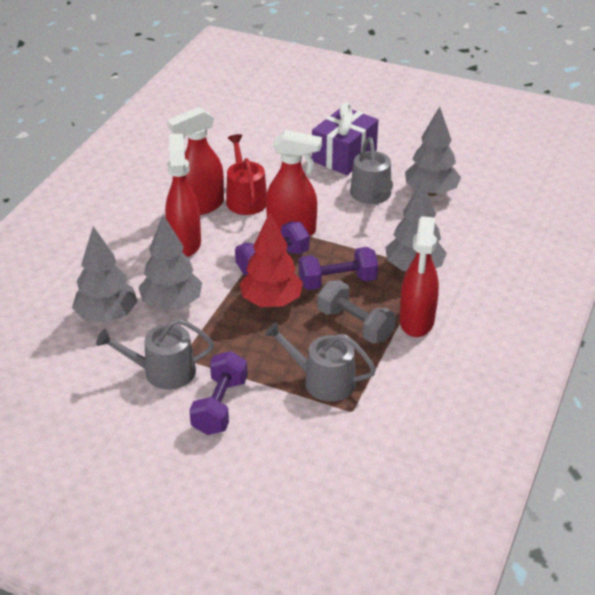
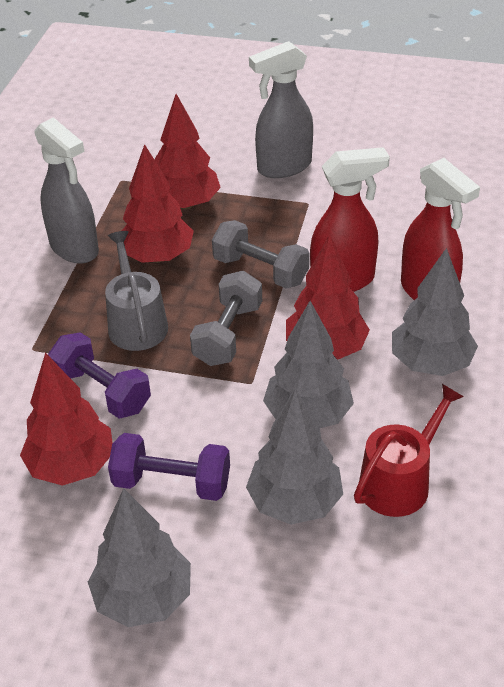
grey dumbbell: 1 -> 2
grey spray bottle: 0 -> 2
grey watering can: 3 -> 1
purple dumbbell: 3 -> 2
purple gift: 1 -> 0
red spray bottle: 4 -> 2
red tree: 1 -> 4

